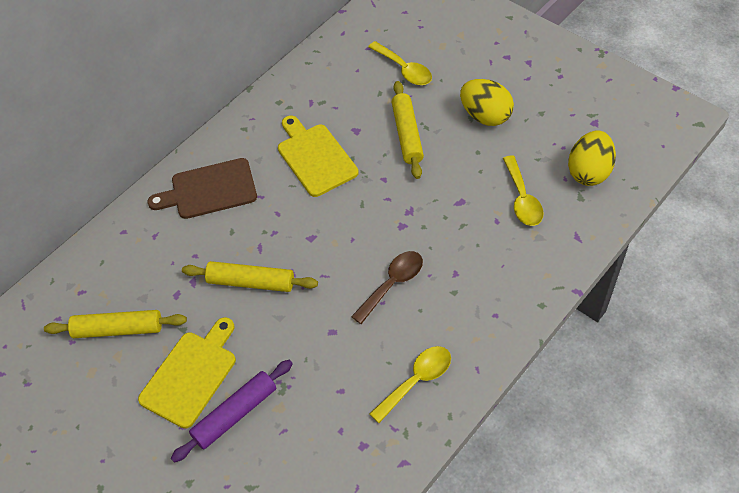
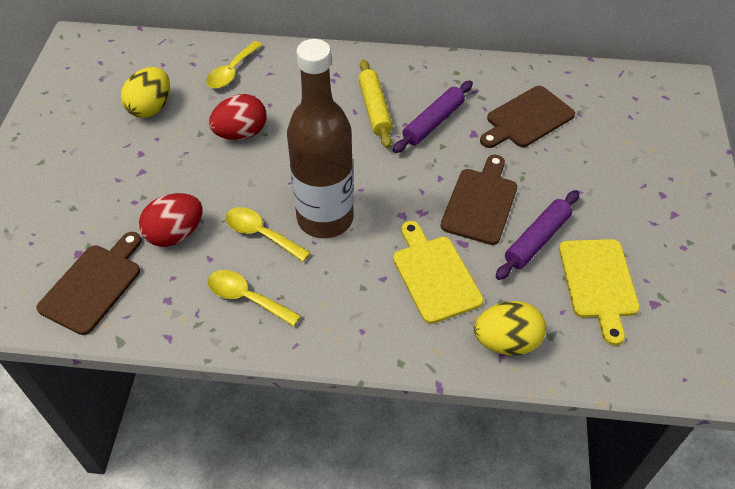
brown bottle: 0 -> 1
brown cutting board: 1 -> 3
brown spoon: 1 -> 0
purple rolling pin: 1 -> 2
red egg: 0 -> 2
yellow rolling pin: 3 -> 1

